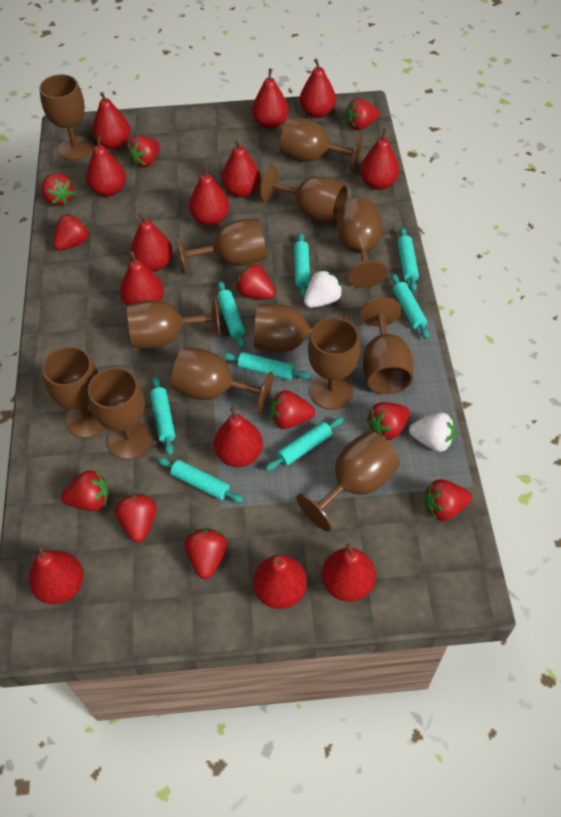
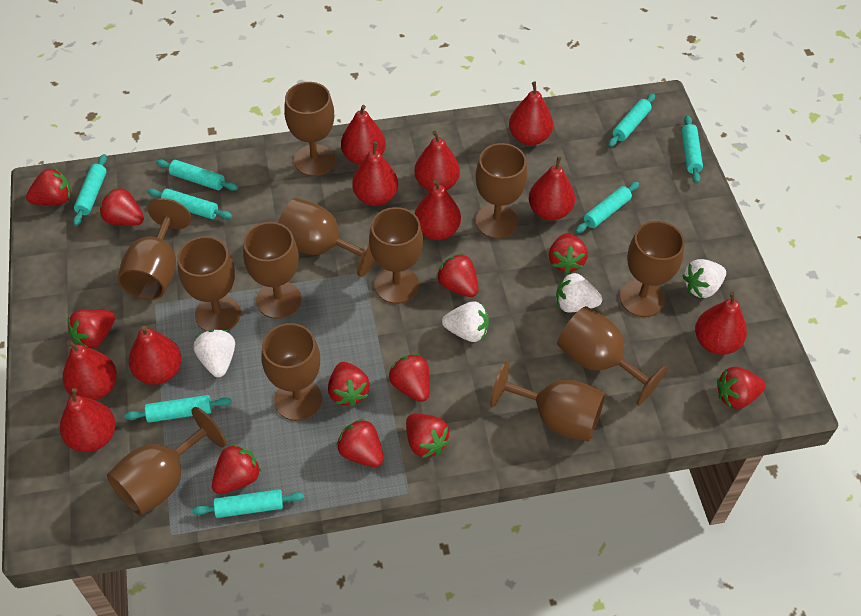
brown goblet: 13 -> 12
red pear: 13 -> 10
white strawberry: 2 -> 4

